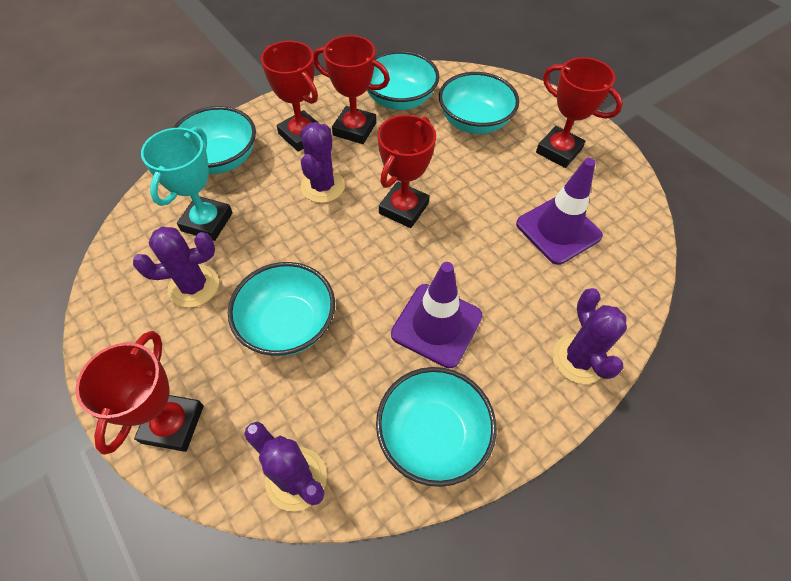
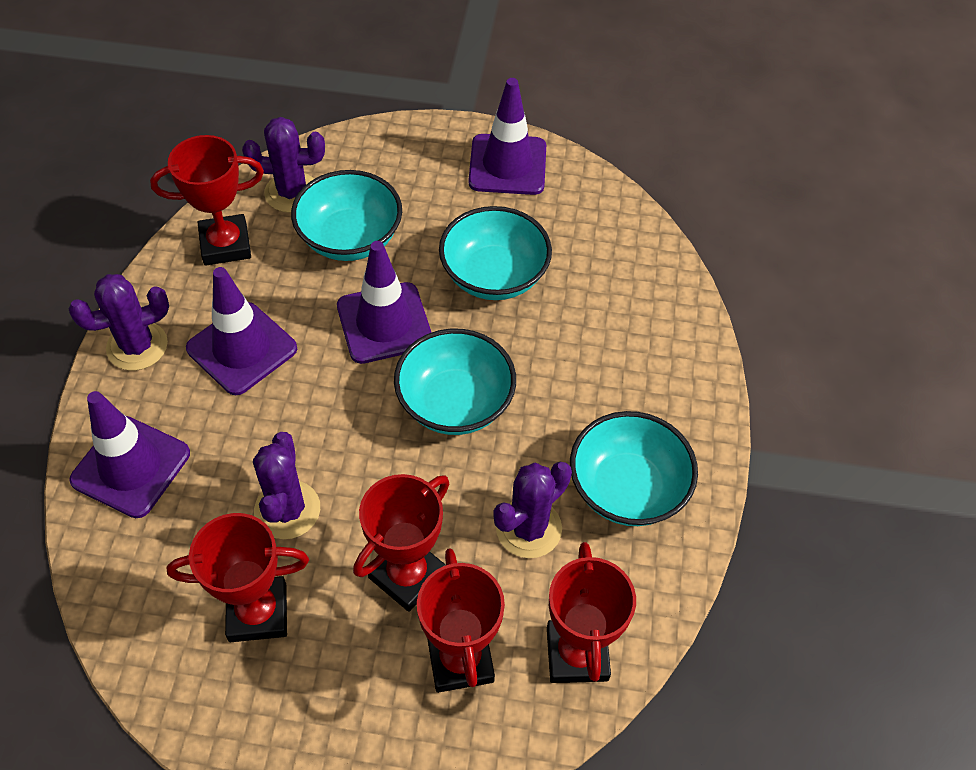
purple traffic cone: 2 -> 4
turquoise bowl: 5 -> 4
turquoise trophy: 1 -> 0

